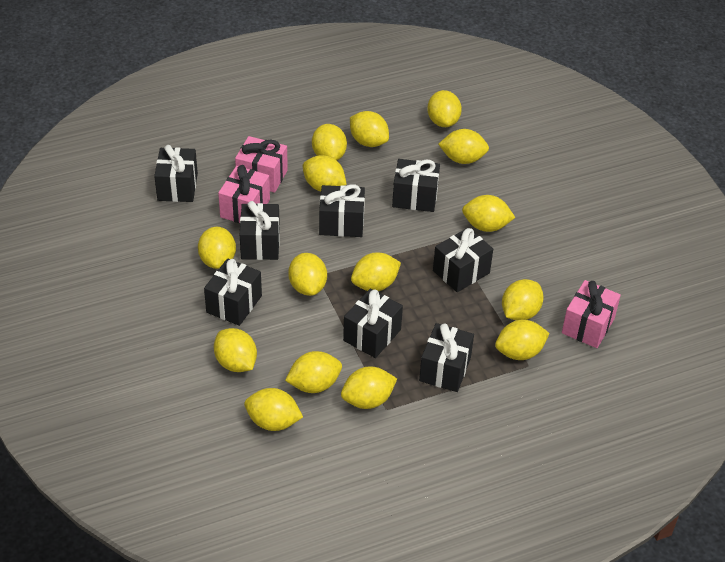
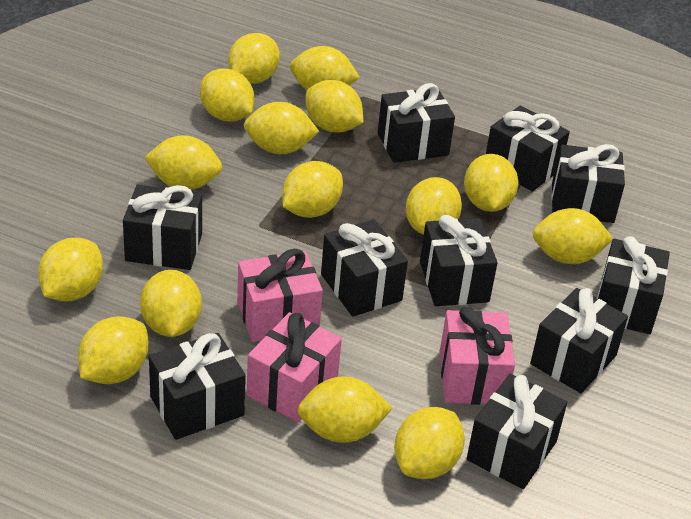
black gift: 8 -> 10

